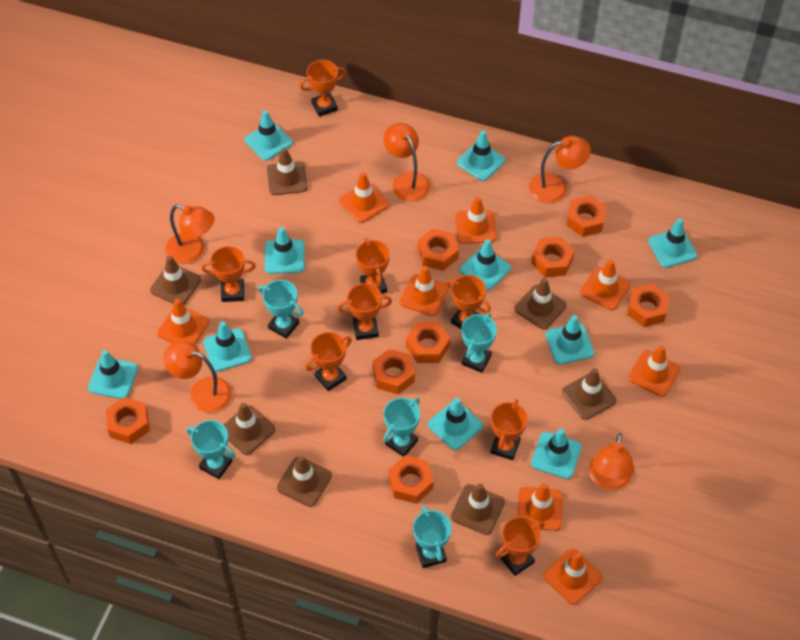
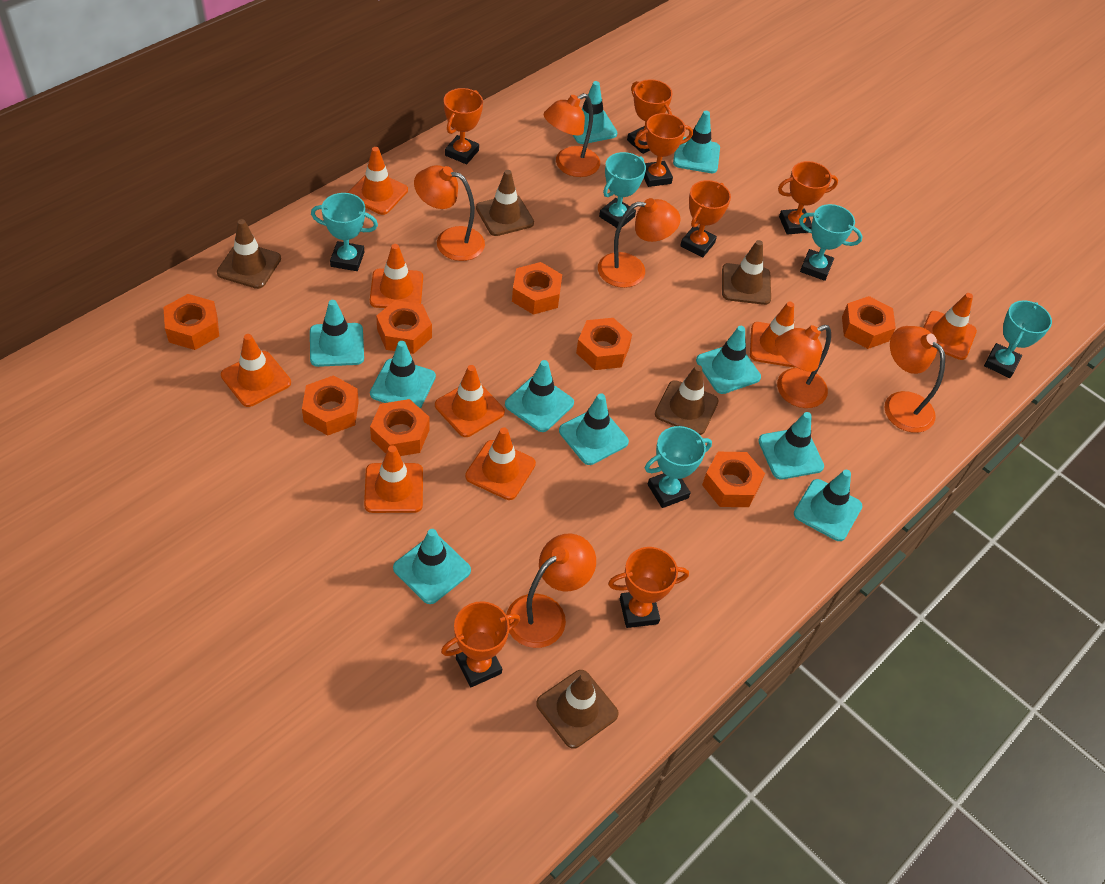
brown traffic cone: 7 -> 5
orange lamp: 5 -> 6
orange trophy: 8 -> 7

